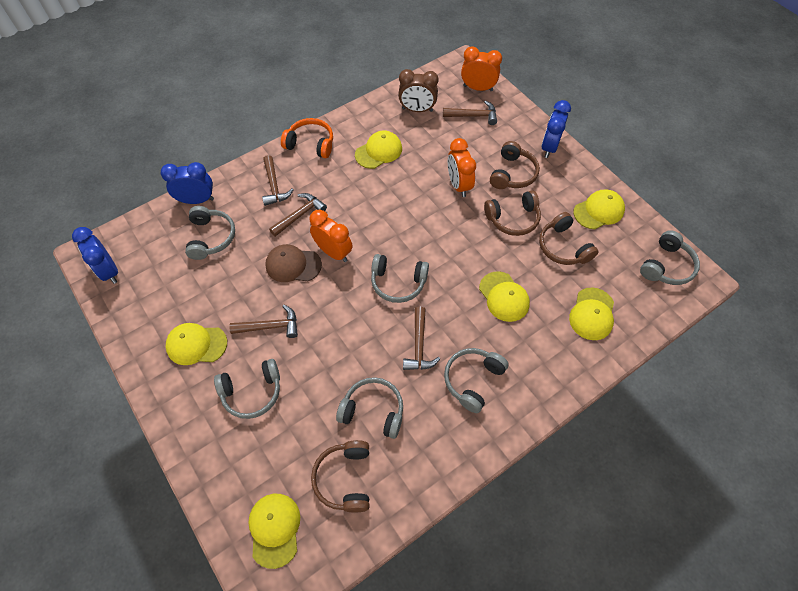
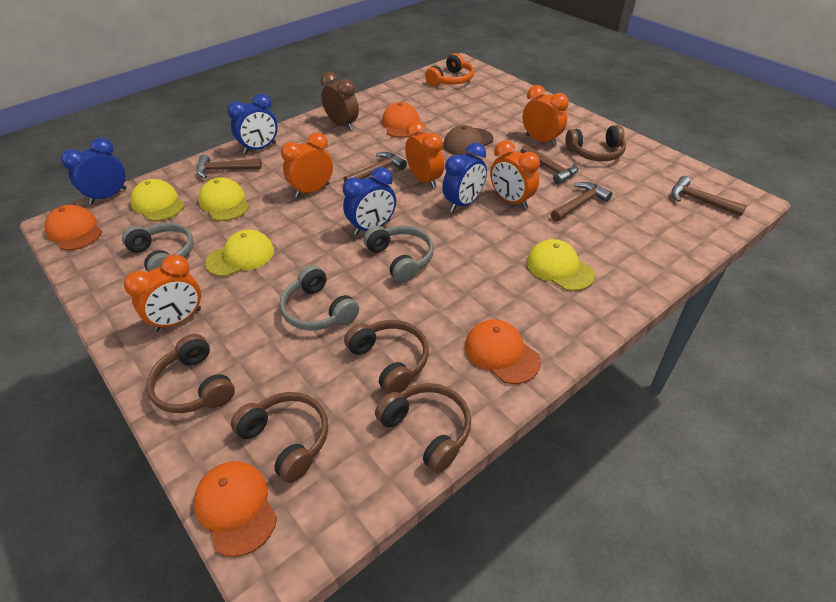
blue clock: 3 -> 4
brown headphones: 4 -> 5
grey headphones: 6 -> 3
orange cap: 0 -> 4
orange clock: 3 -> 5
yellow cap: 6 -> 4

